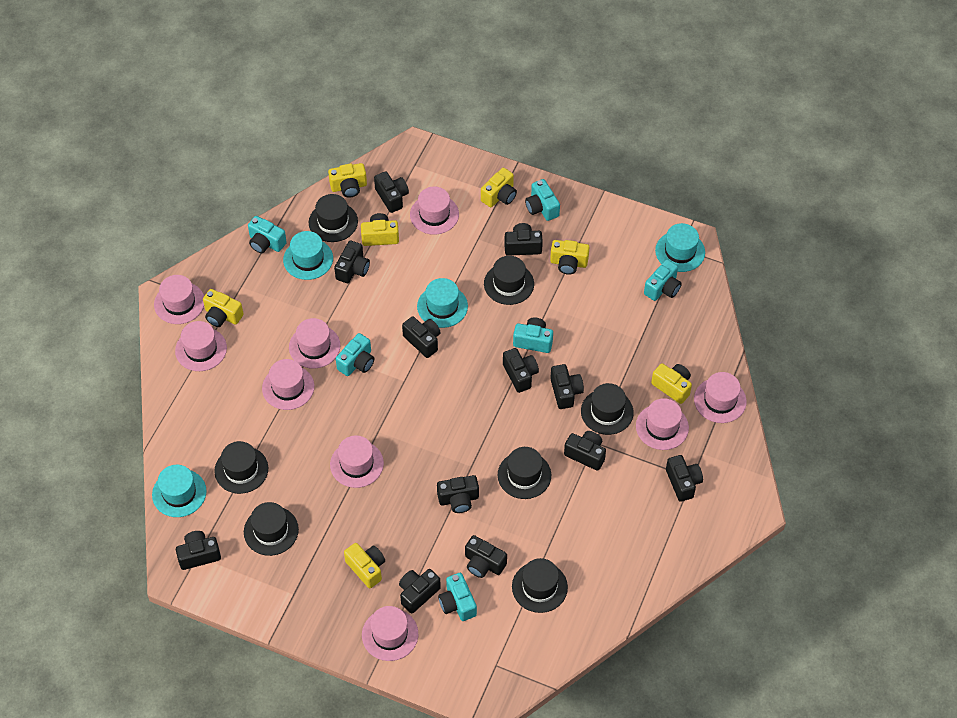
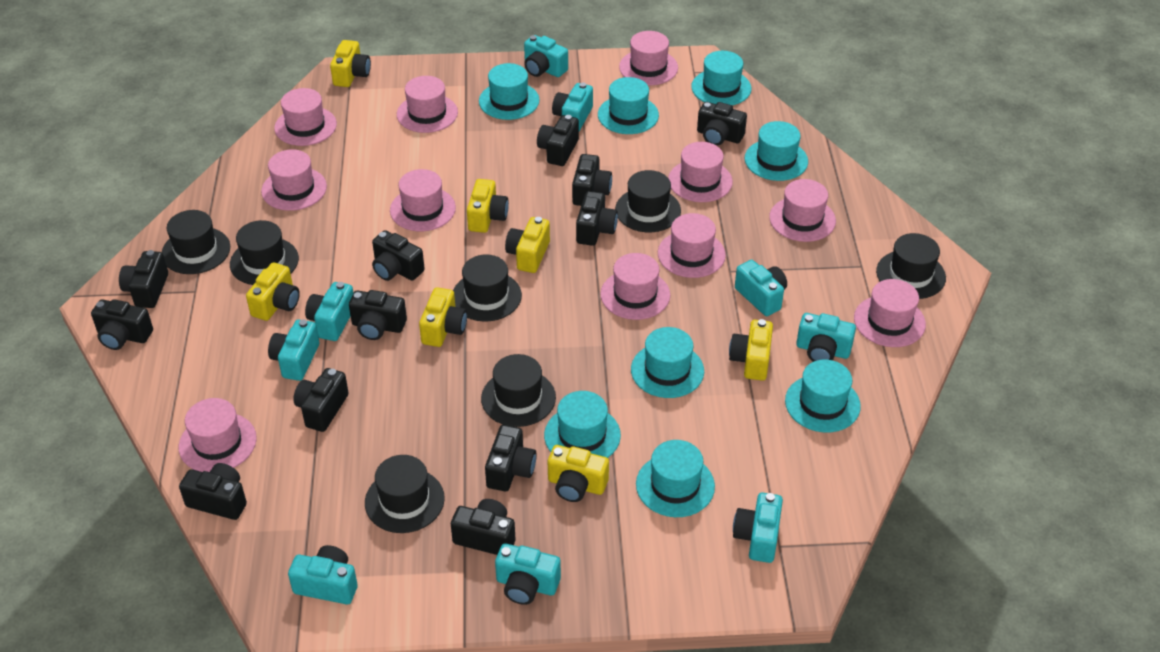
pink hat: 9 -> 11
turquoise camera: 6 -> 9
turquoise hat: 4 -> 8

